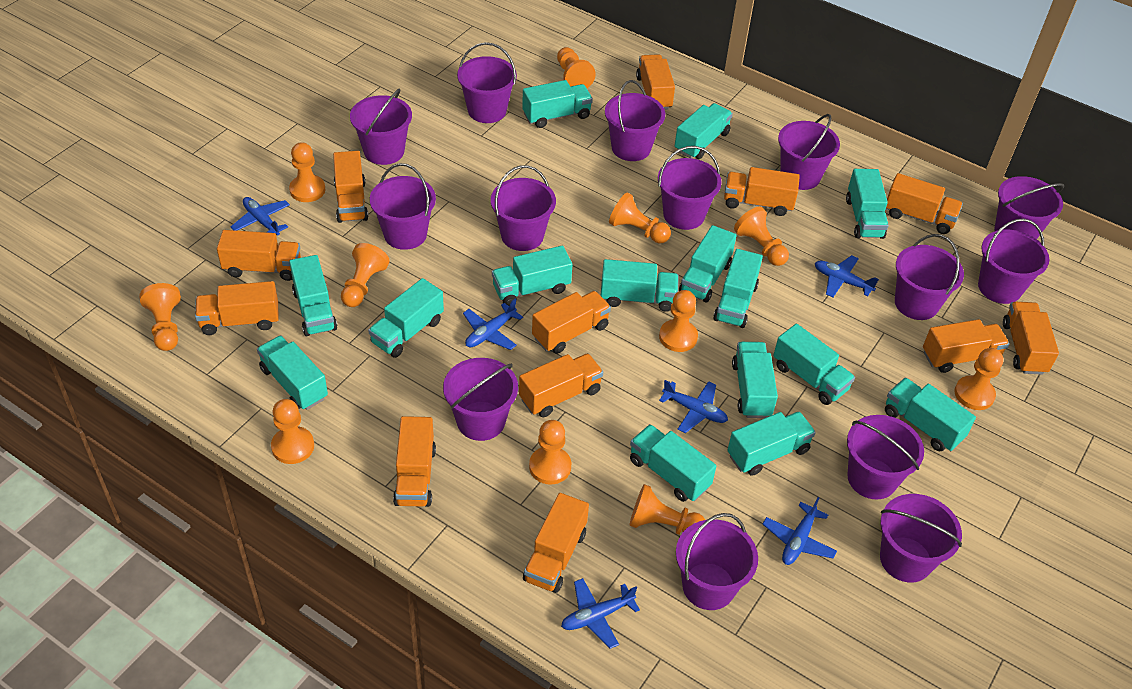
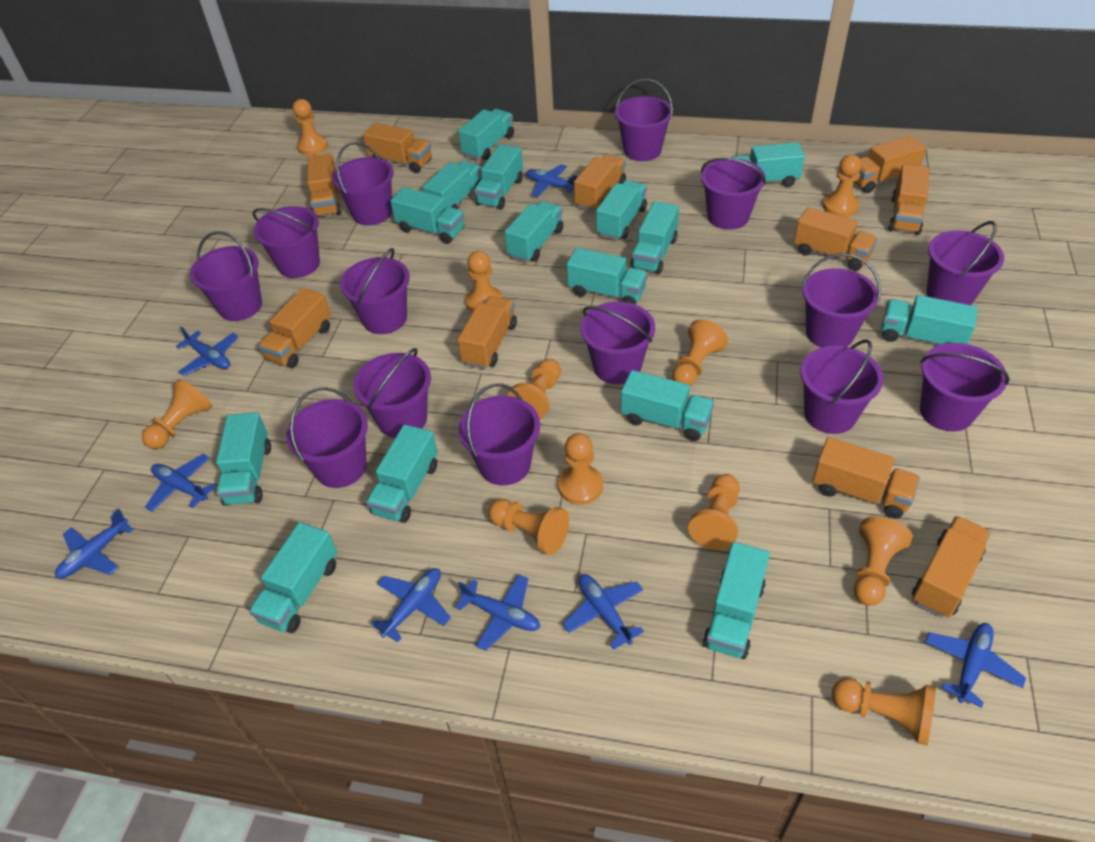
blue plane: 6 -> 8
orange truck: 12 -> 10

